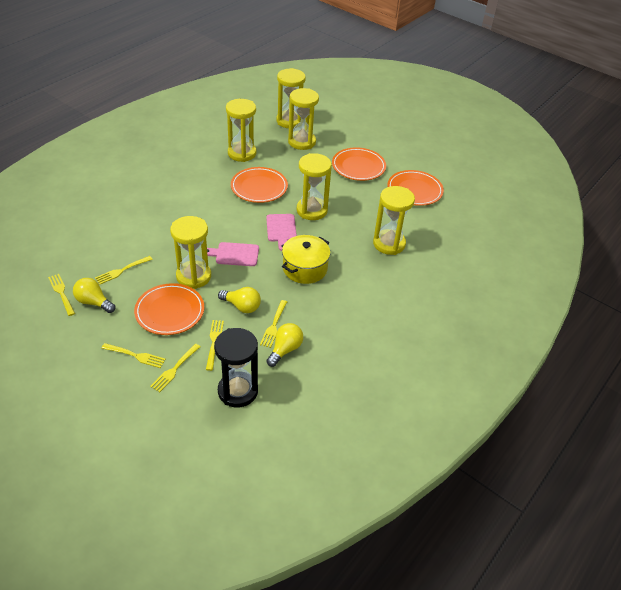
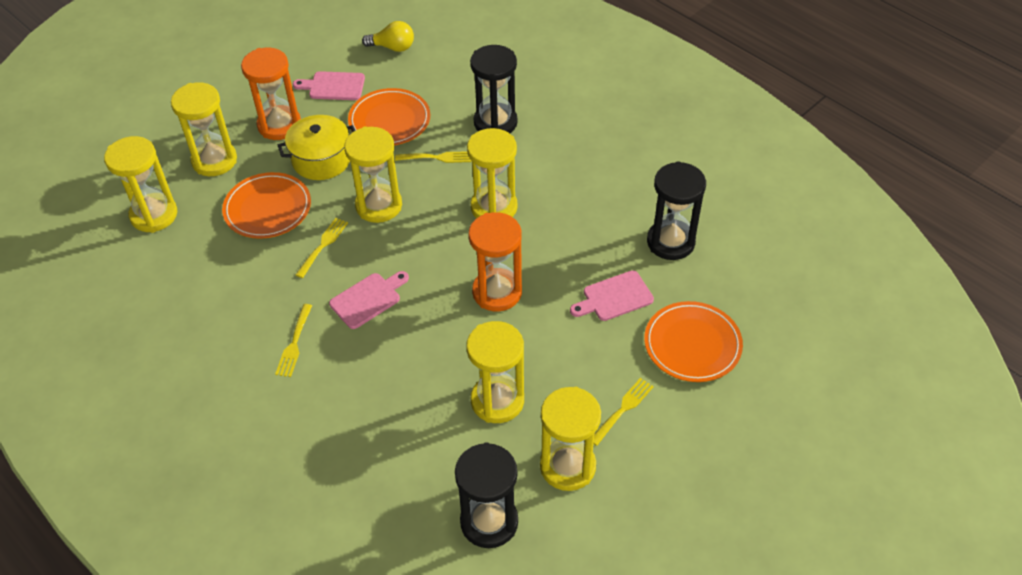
black hourglass: 1 -> 3
orange hourglass: 0 -> 2
orange plate: 4 -> 3
pink cutting board: 2 -> 3
yellow fork: 6 -> 4
yellow light bulb: 3 -> 1

